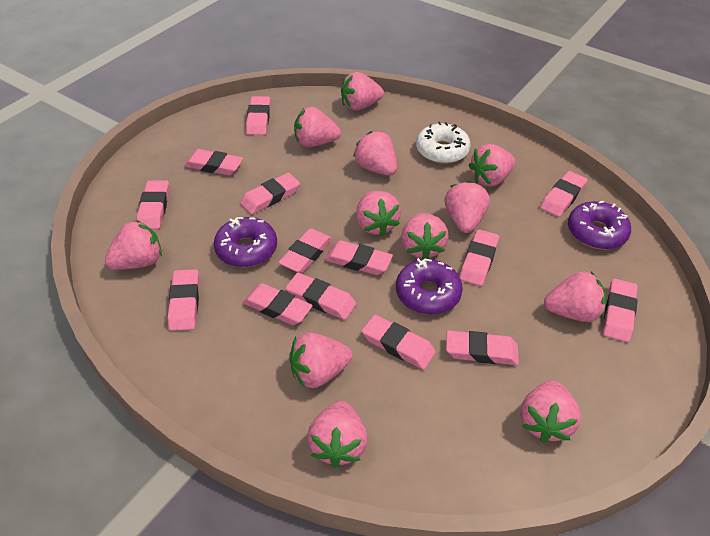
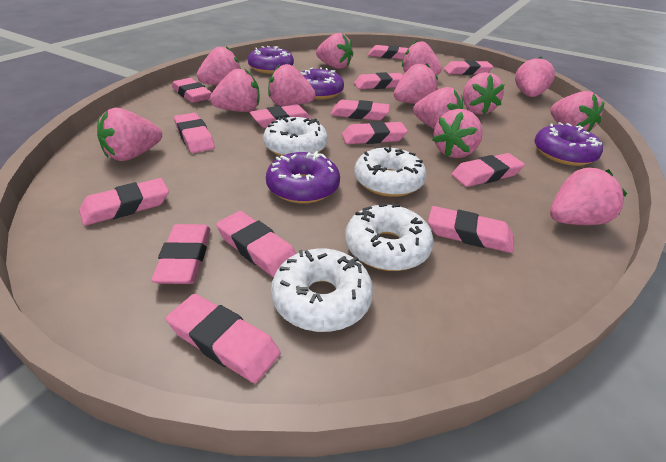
pink strawberry: 12 -> 13
purple donut: 3 -> 4
white donut: 1 -> 4

